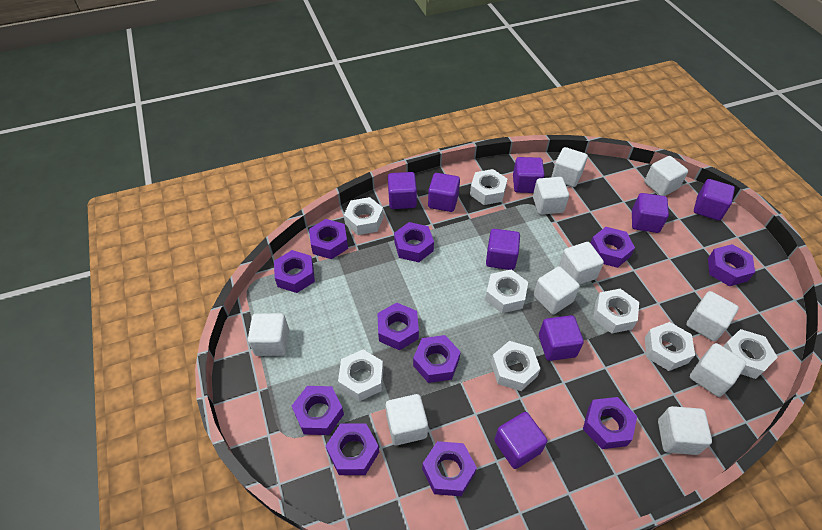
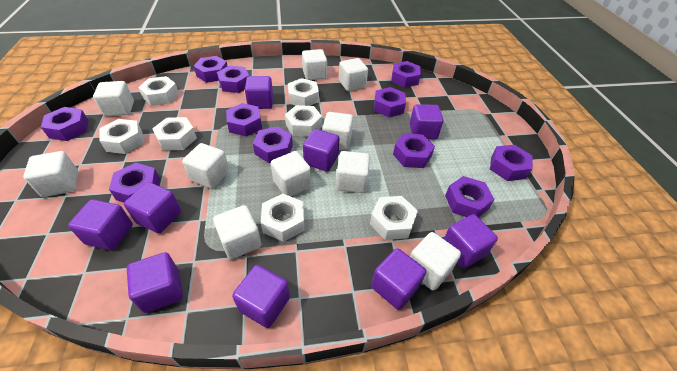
purple cube: 8 -> 9
white nut: 8 -> 7

